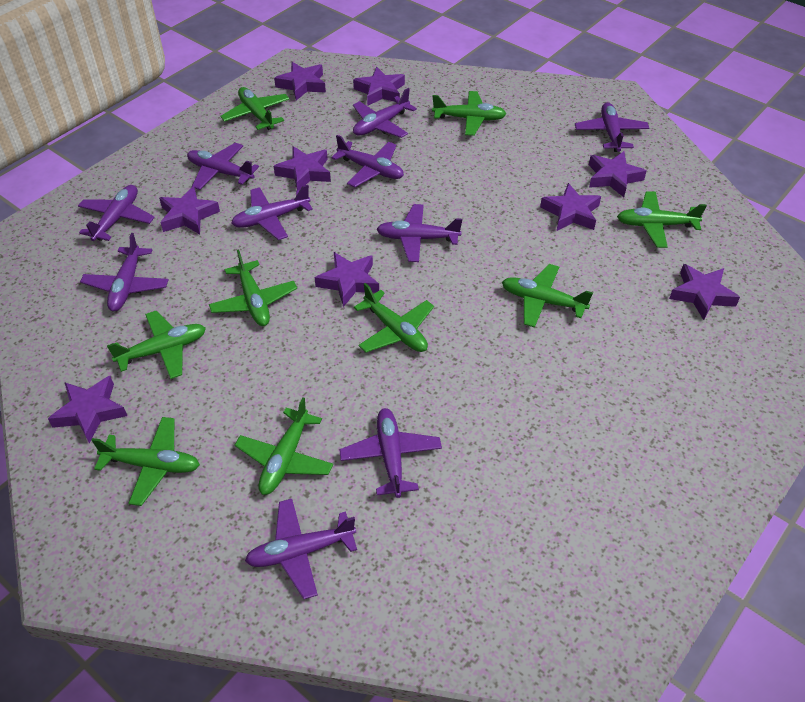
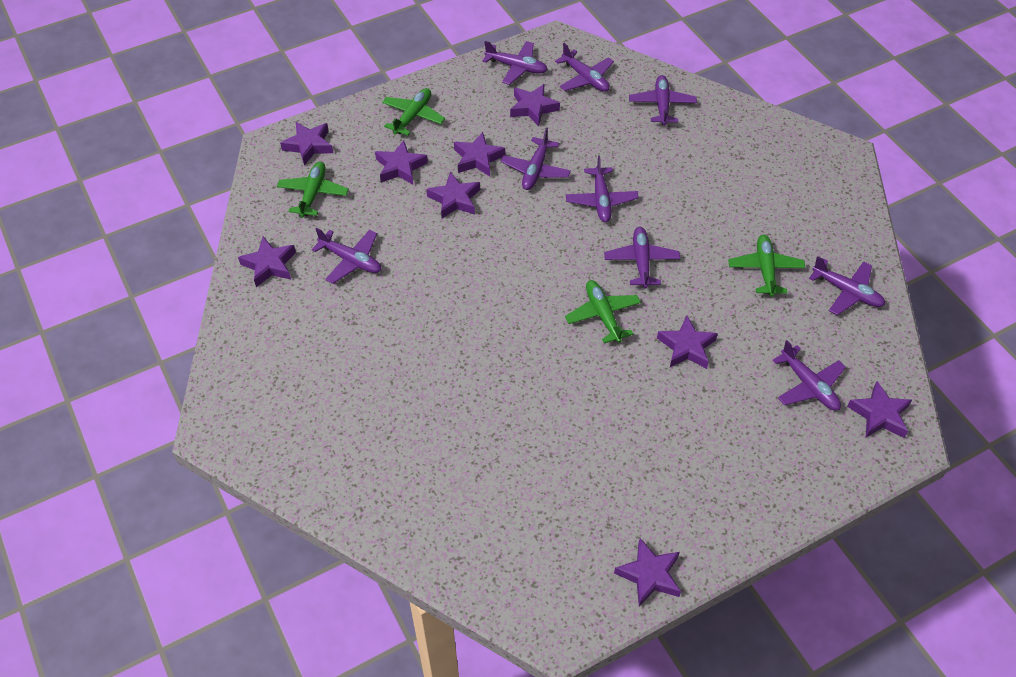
green plane: 9 -> 4
purple plane: 10 -> 9

